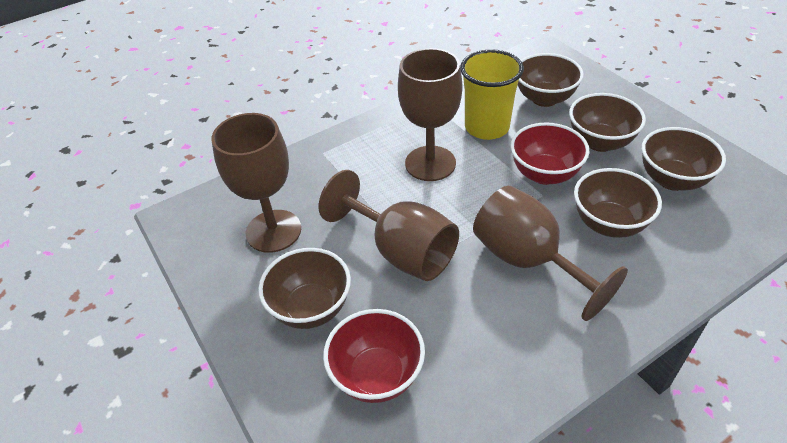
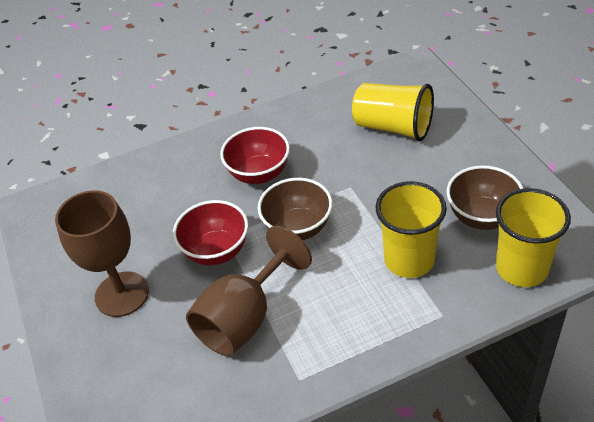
brown bowl: 5 -> 2
brown goblet: 4 -> 2
yellow cup: 1 -> 3

